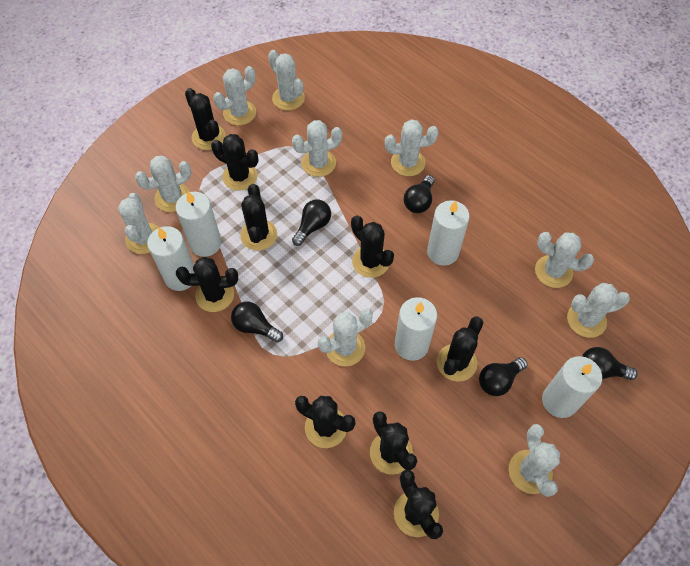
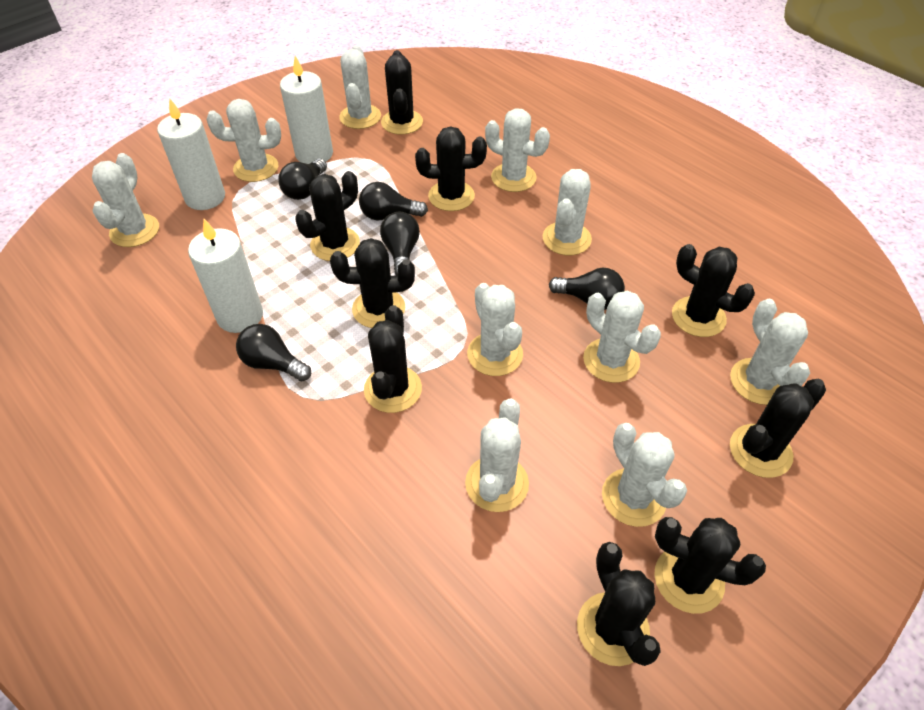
white candle: 5 -> 3

